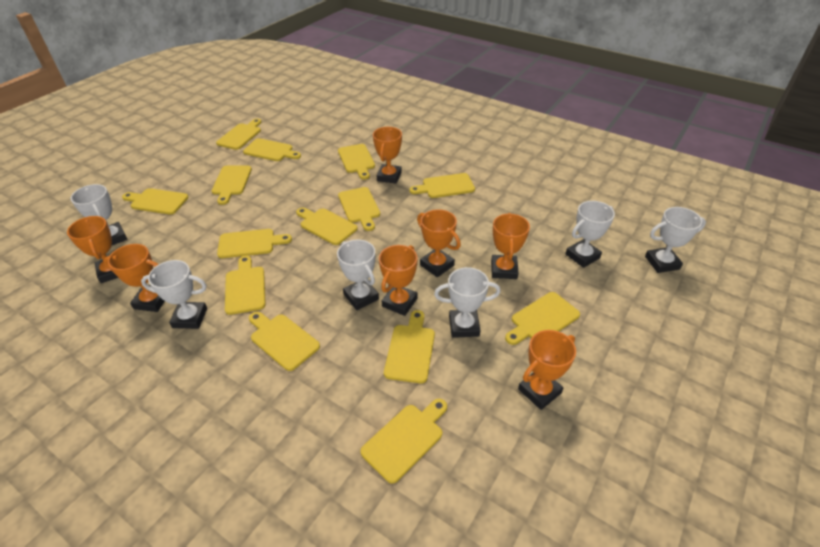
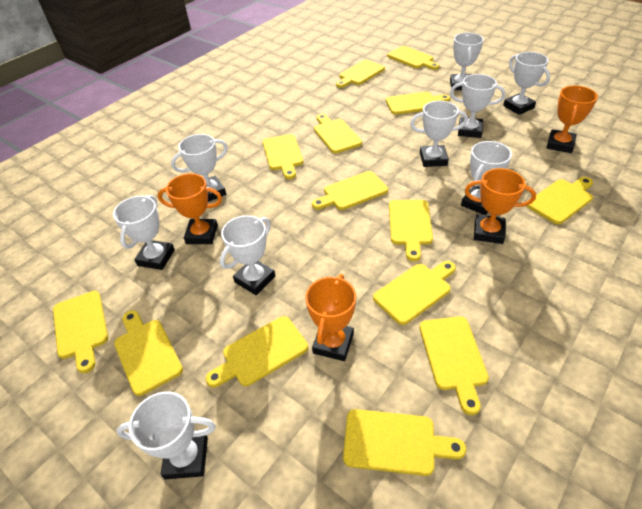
orange trophy: 7 -> 4
white trophy: 6 -> 9

